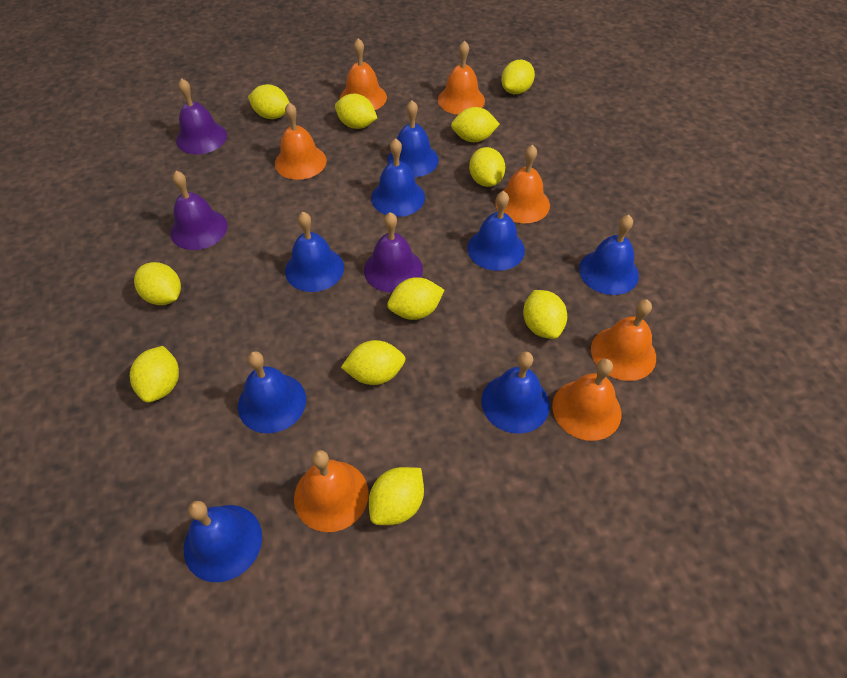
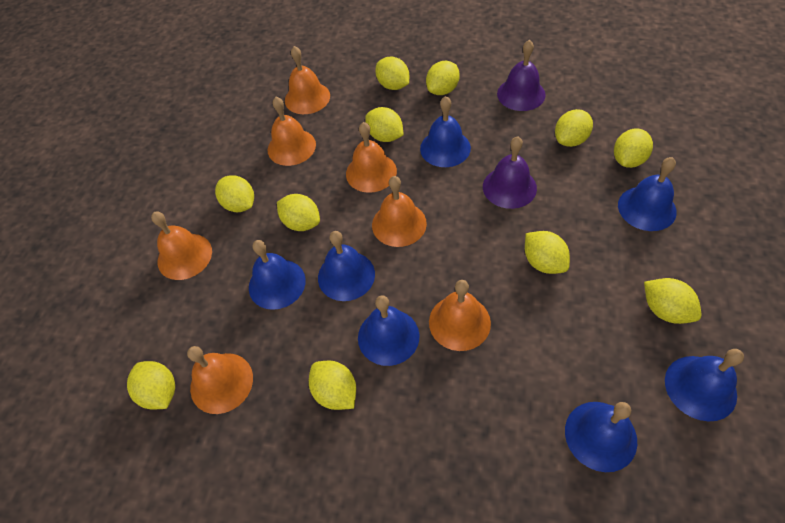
blue bell: 8 -> 7
purple bell: 3 -> 2

